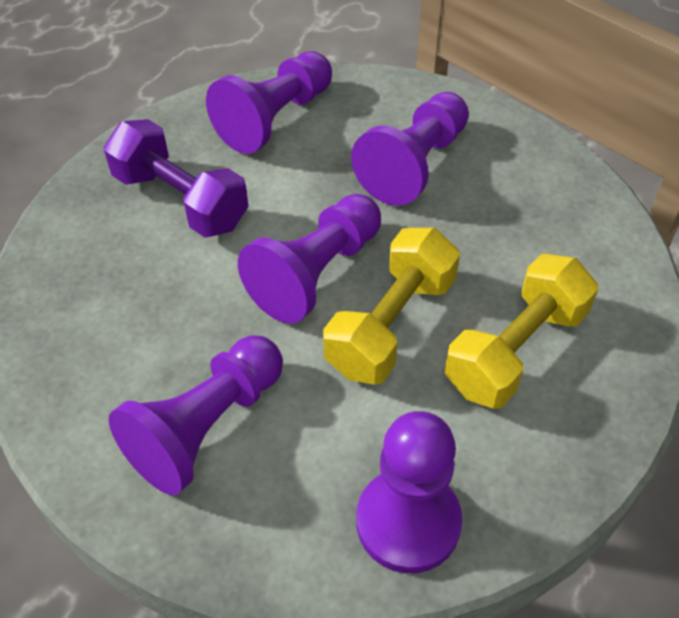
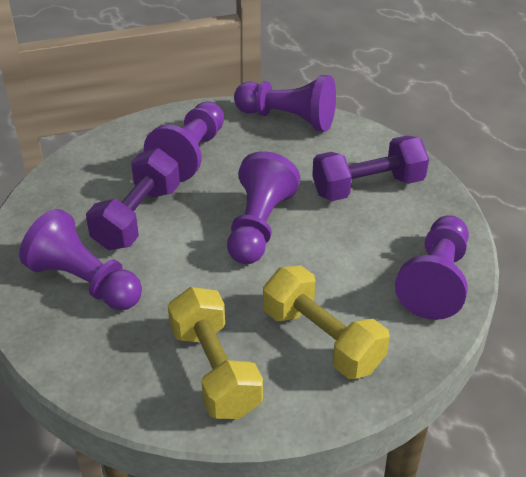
purple dumbbell: 1 -> 2

